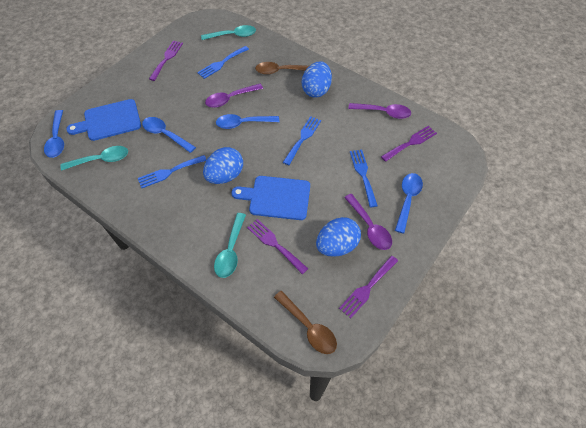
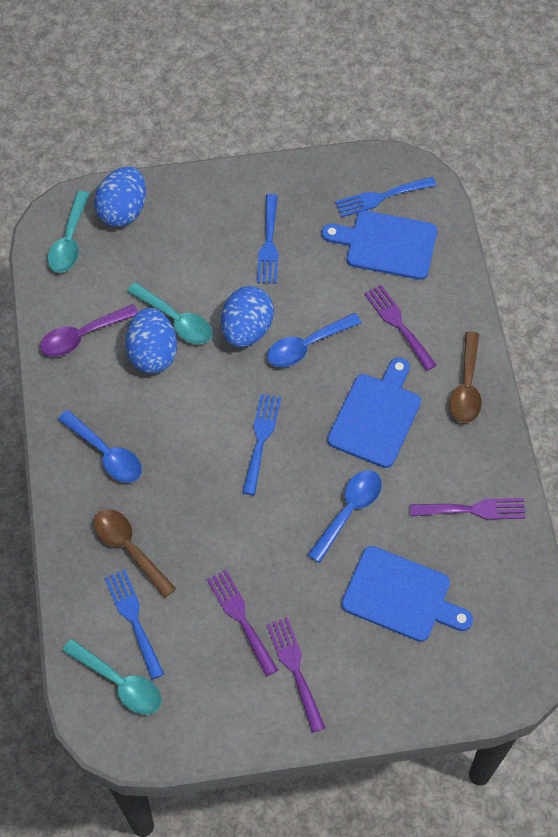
blue cutting board: 2 -> 3
blue spoon: 4 -> 3
purple spoon: 3 -> 1

